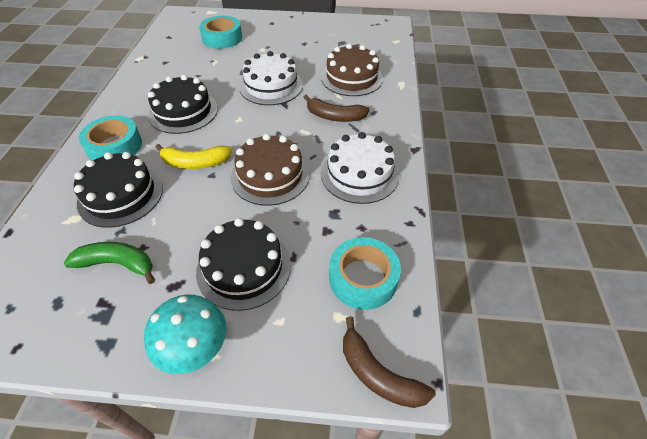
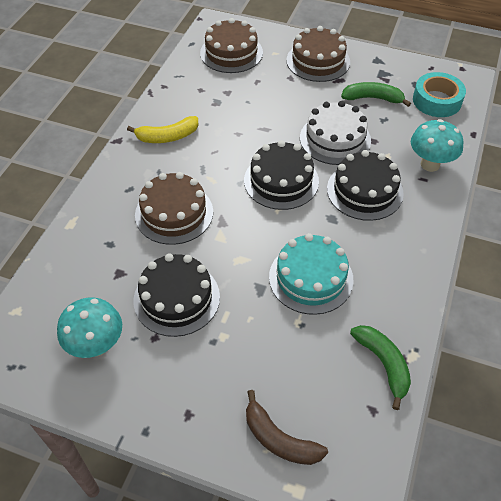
brown banana: 2 -> 1
brown cake: 2 -> 3
green banana: 1 -> 2
turquoise cake: 0 -> 1
turquoise mushroom: 1 -> 2
turquoise tape: 3 -> 1
white cake: 2 -> 1

